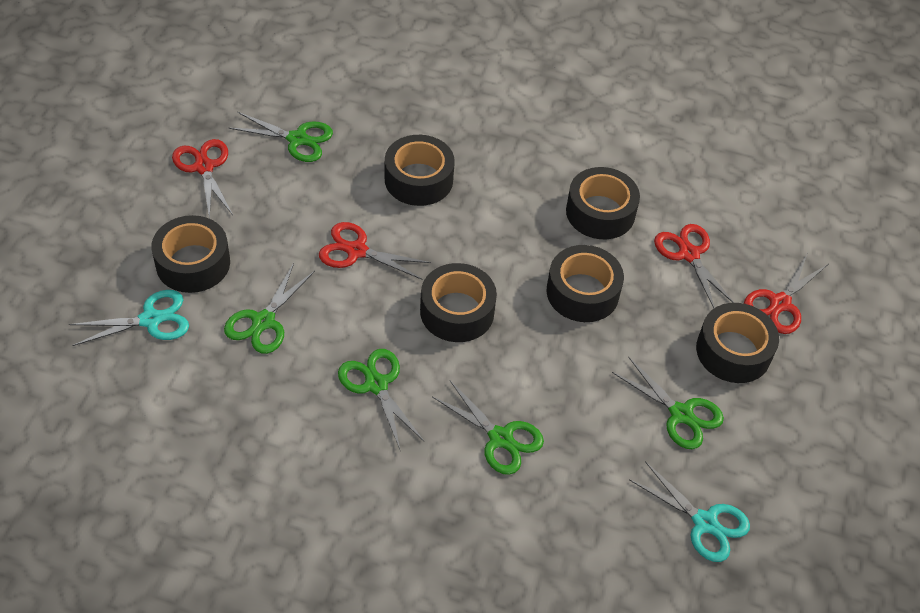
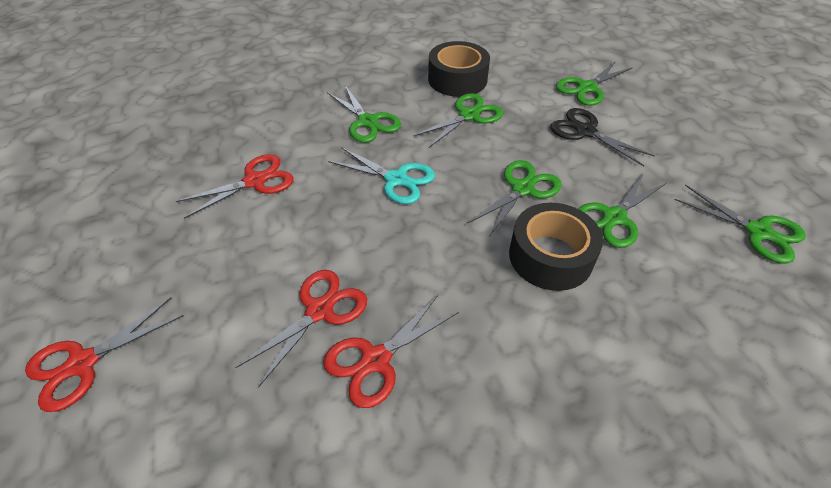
black scissors: 0 -> 1
black tape: 6 -> 2
green scissors: 5 -> 6
turquoise scissors: 2 -> 1

